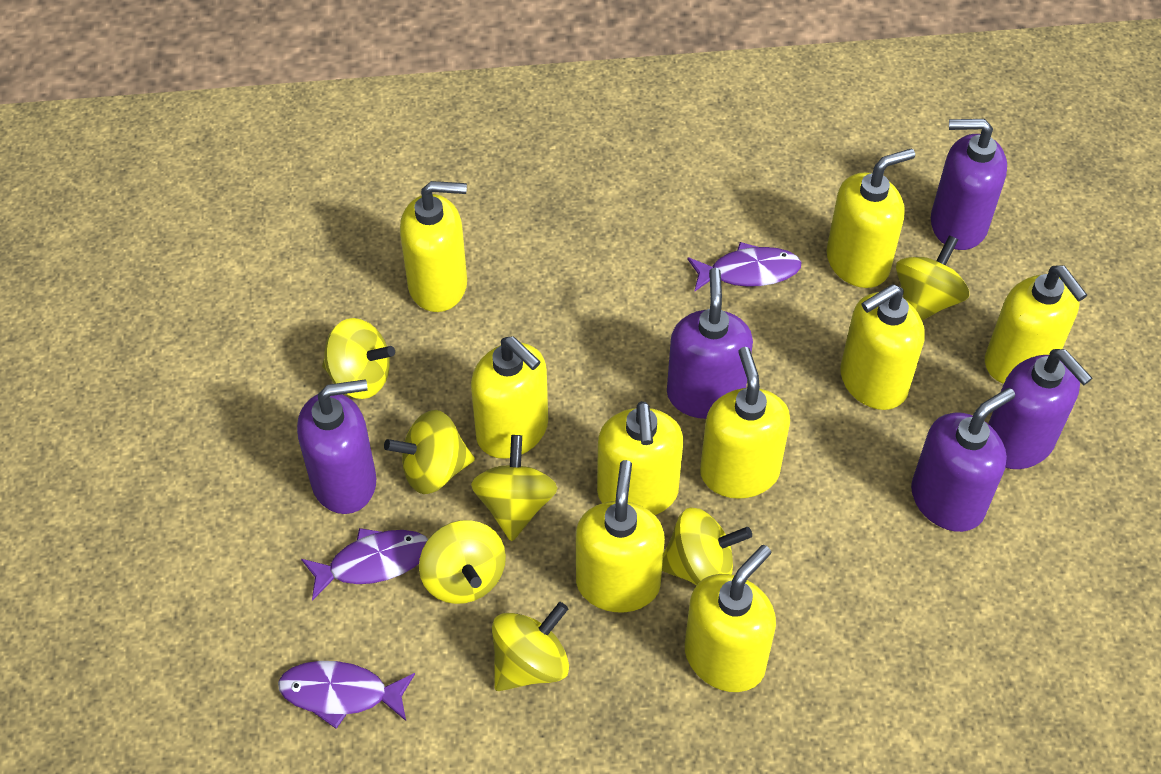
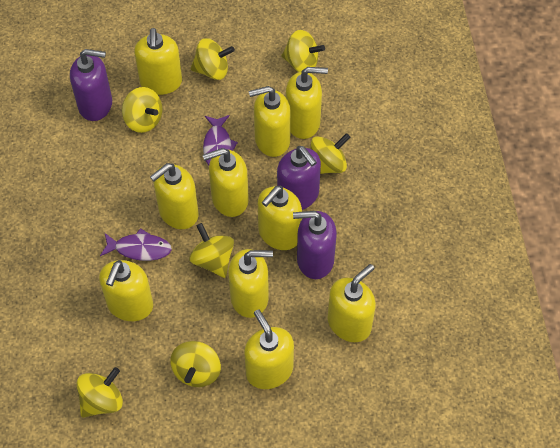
purple fish: 3 -> 2
purple soap dispenser: 5 -> 3
yellow soap dispenser: 9 -> 10

